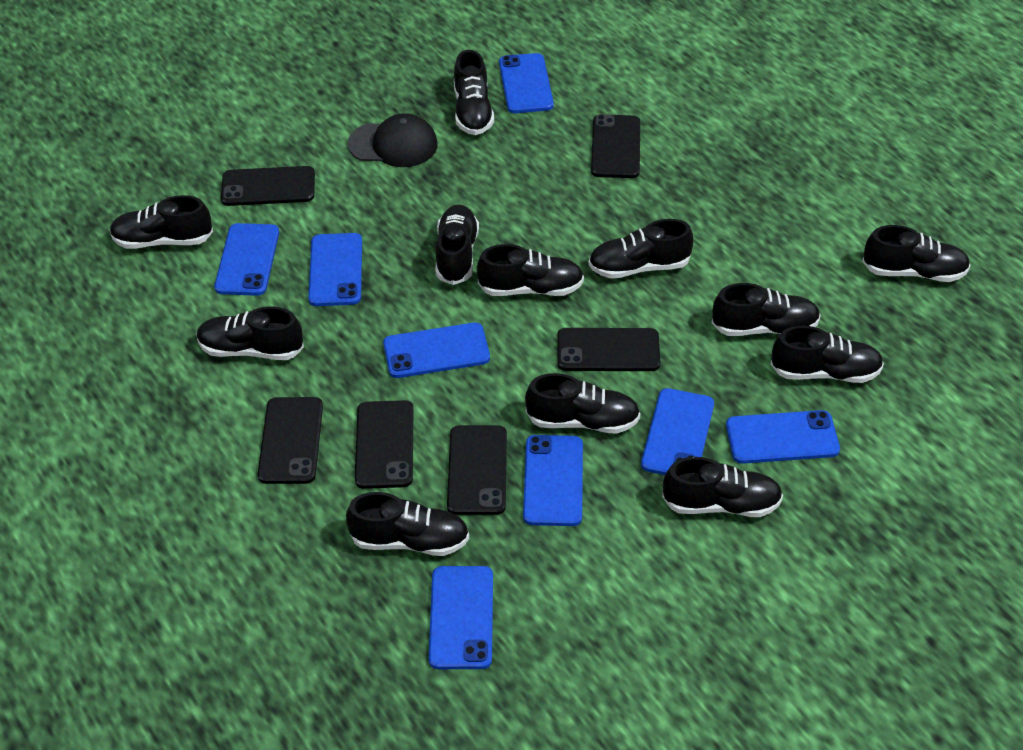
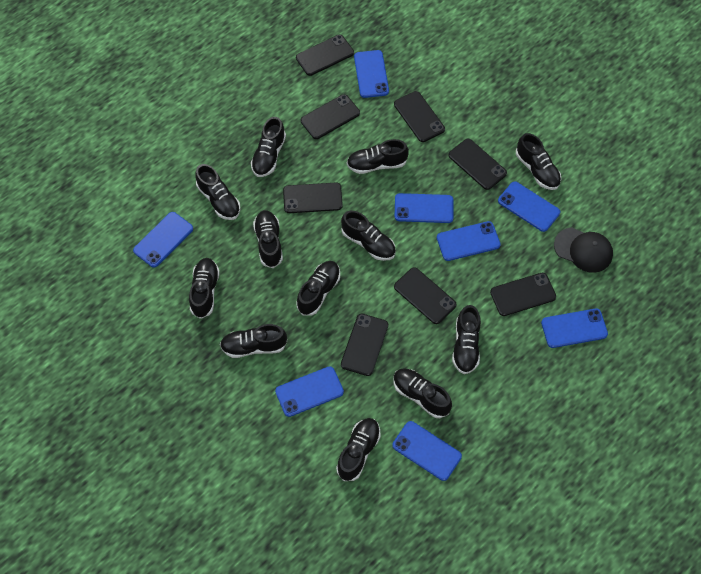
black phone: 6 -> 8

